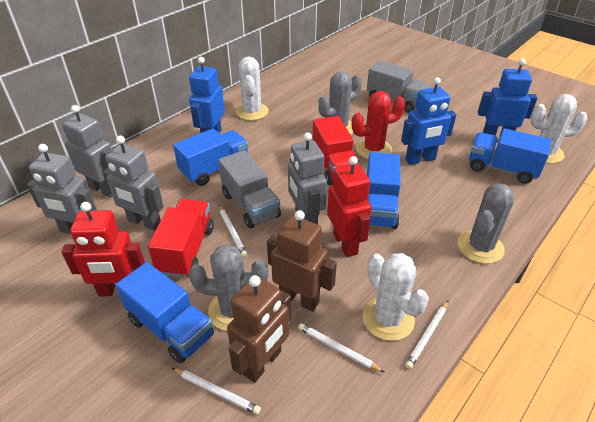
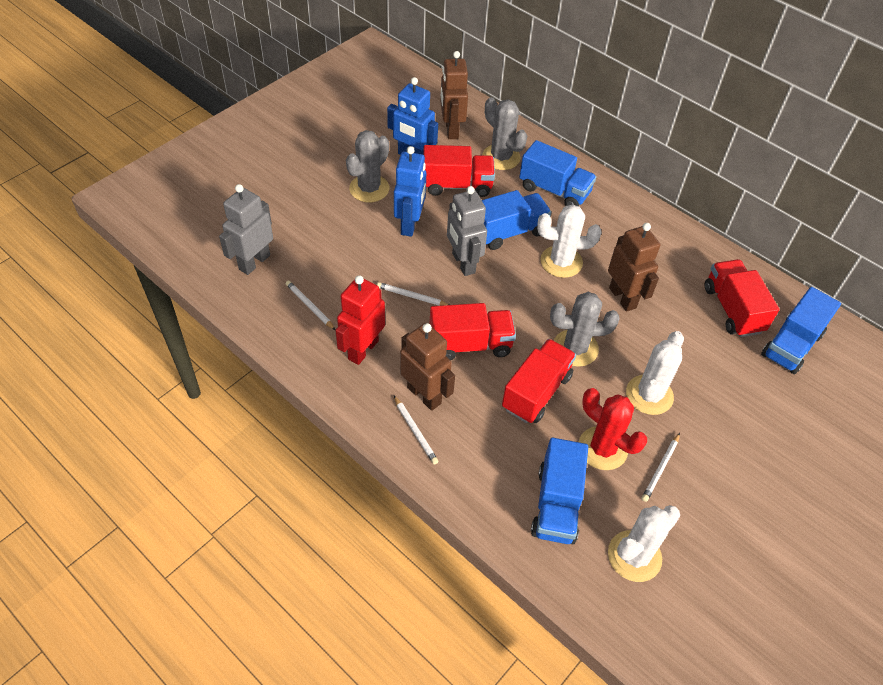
blue robot: 3 -> 2
brown robot: 2 -> 3
grey robot: 4 -> 2
grey truck: 2 -> 0
red robot: 2 -> 1
red truck: 2 -> 4

